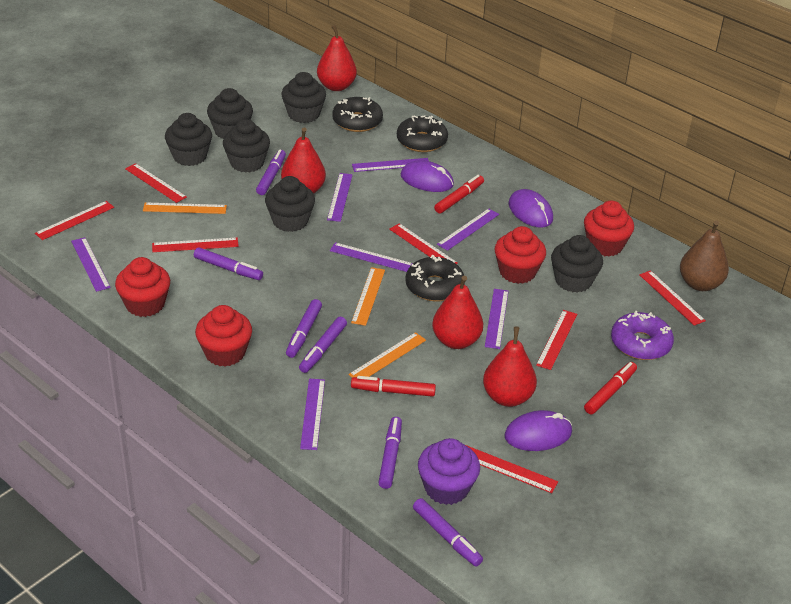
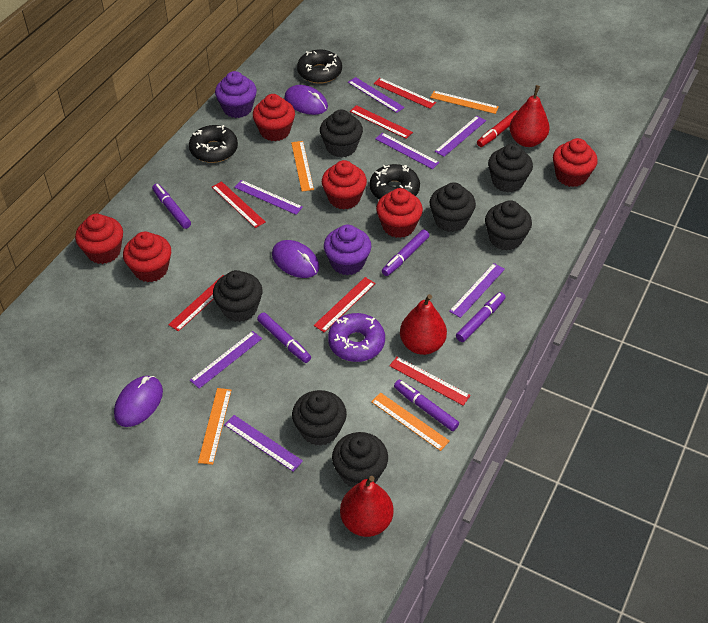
black cupcake: 6 -> 7
brown pear: 1 -> 0
orange ruler: 3 -> 4
purple cupcake: 1 -> 2
purple marker: 6 -> 5
red cupcake: 4 -> 6
red marker: 3 -> 1
red pear: 4 -> 3
red ruler: 7 -> 6

